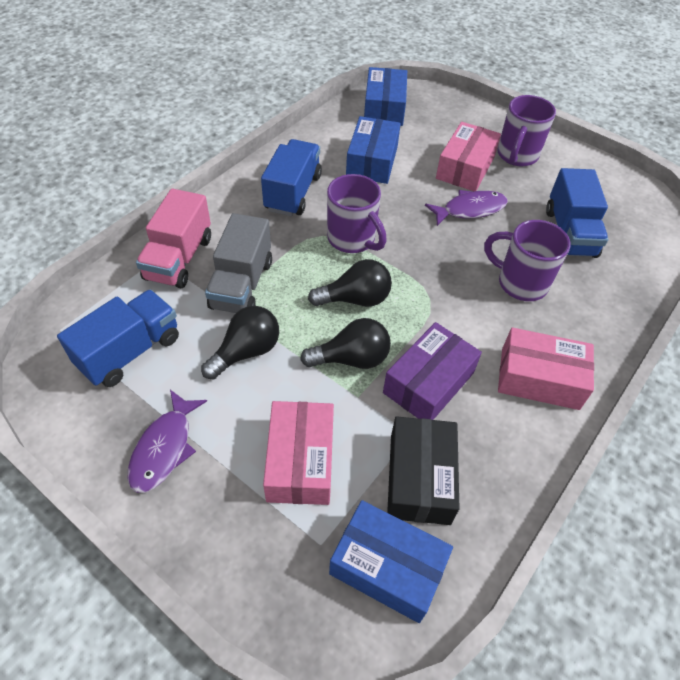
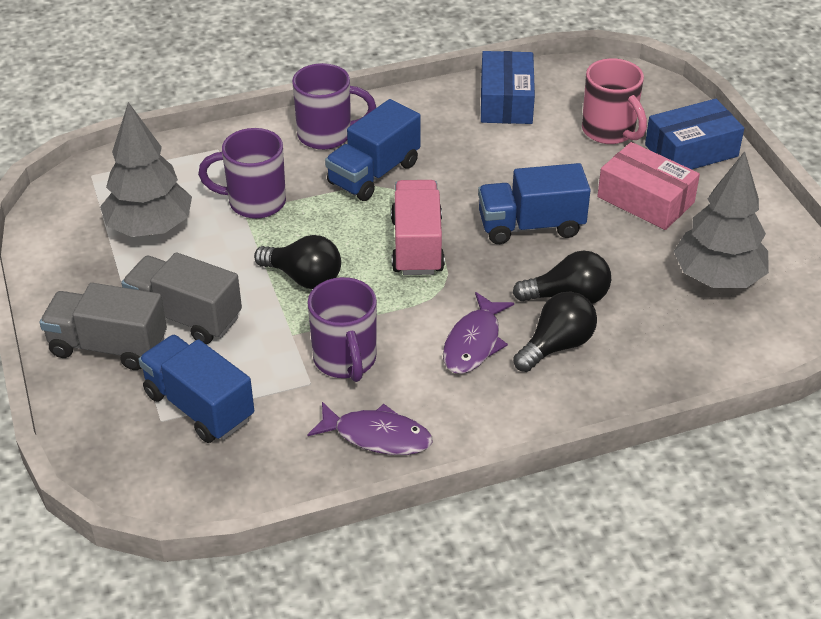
black box: 1 -> 0
blue box: 3 -> 2
grey tree: 0 -> 2
grey truck: 1 -> 2
pink box: 3 -> 1
pink mug: 0 -> 1
purple box: 1 -> 0

